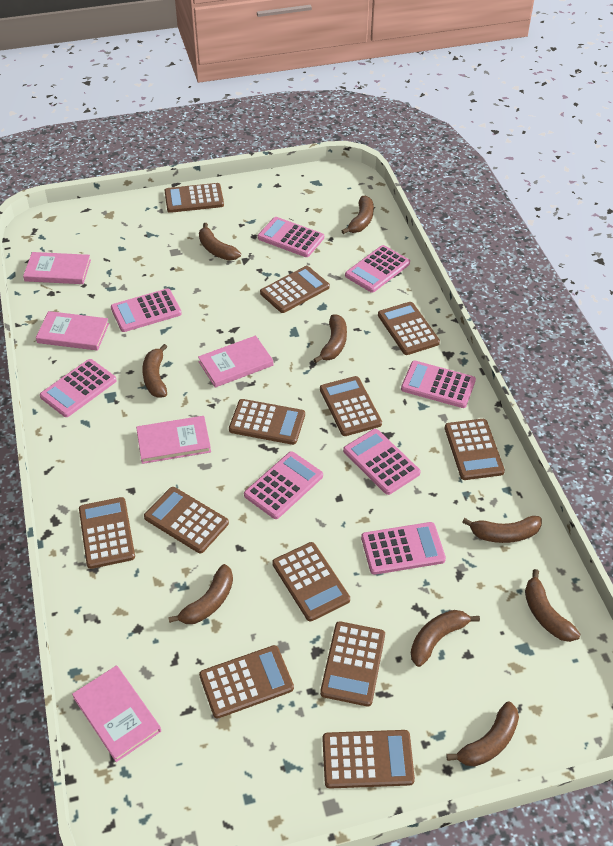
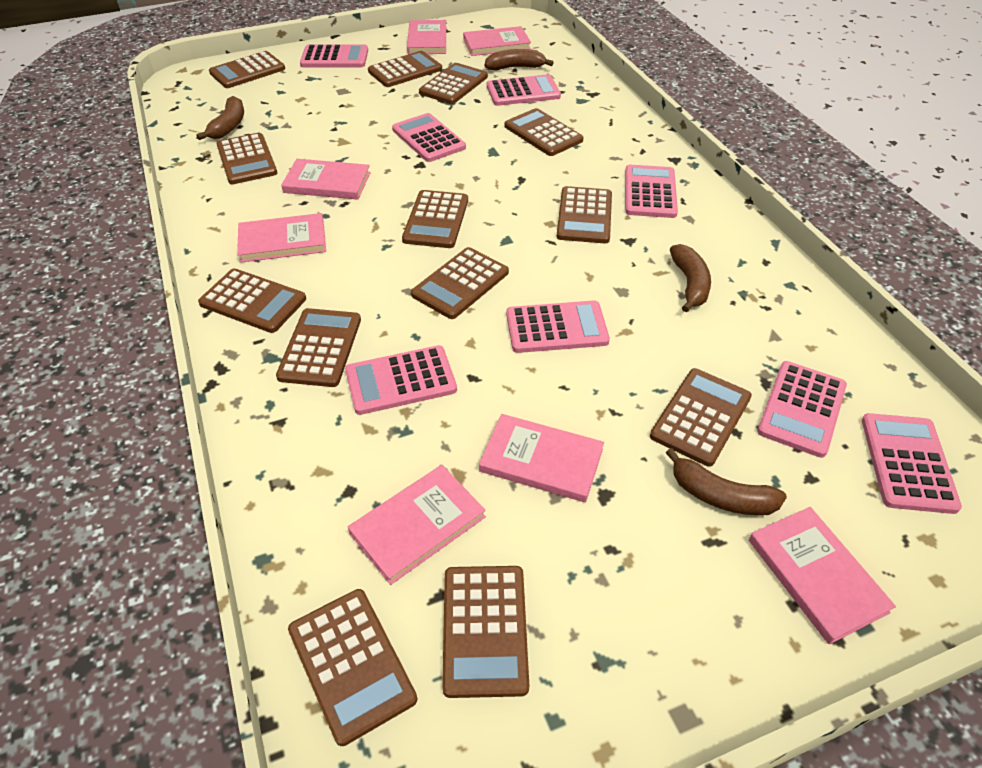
brown banana: 9 -> 4
brown calculator: 12 -> 13
pink book: 5 -> 7

